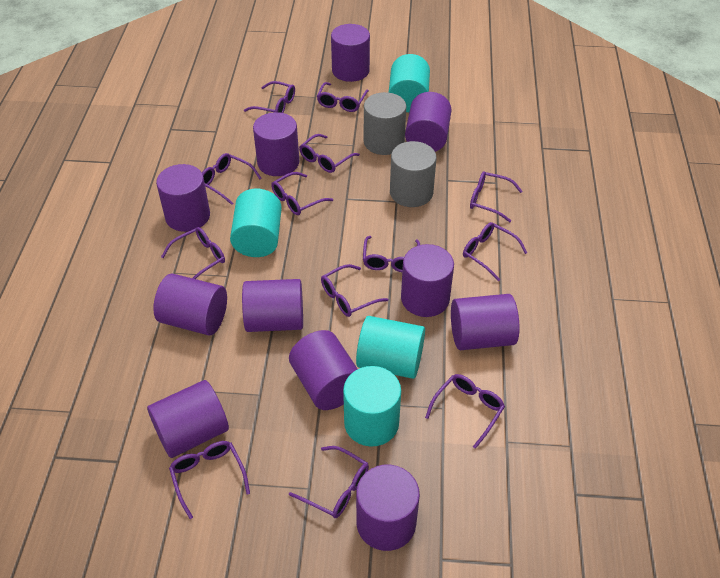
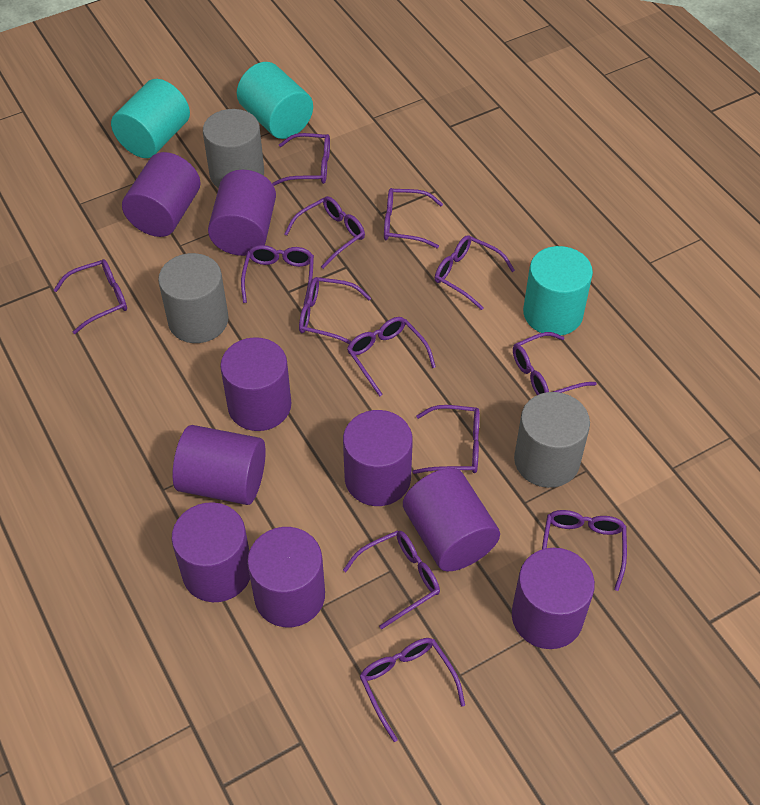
grey cylinder: 2 -> 3
purple cylinder: 11 -> 9
turquoise cylinder: 4 -> 3

